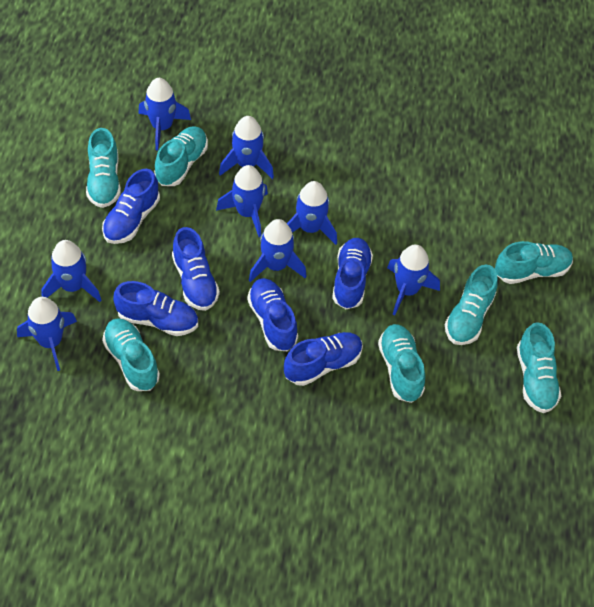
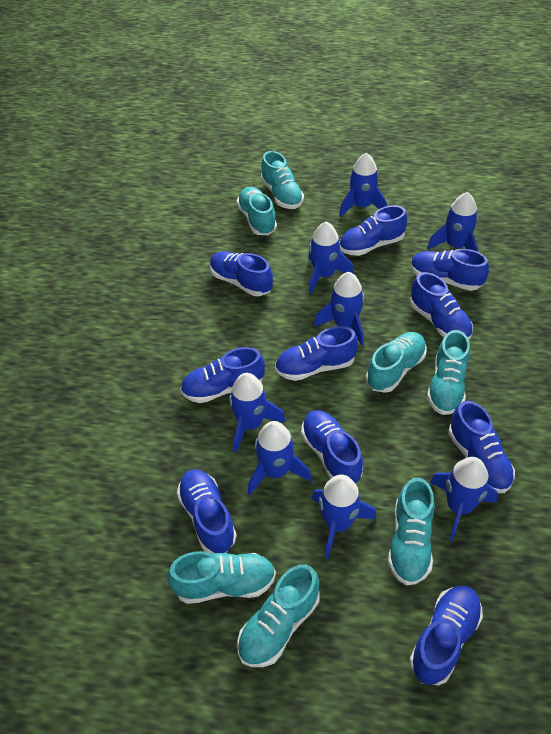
blue shoe: 6 -> 10

